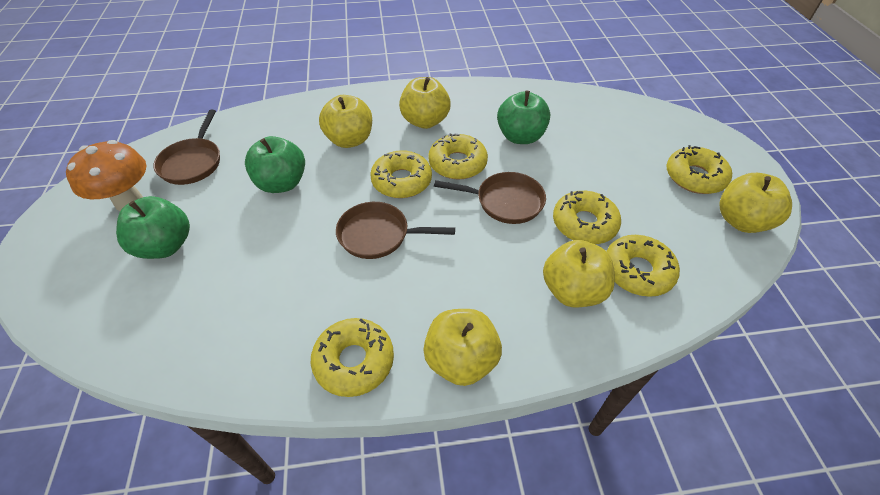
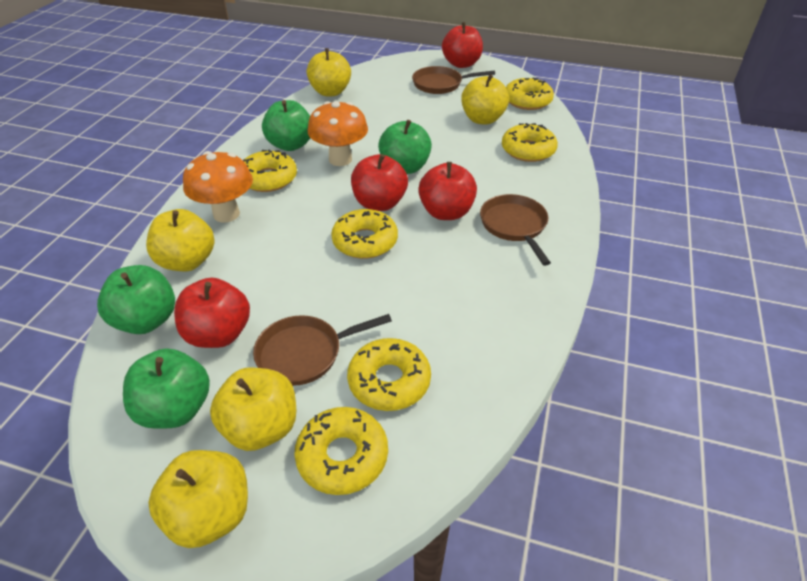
green apple: 3 -> 4
orange mushroom: 1 -> 2
red apple: 0 -> 4

